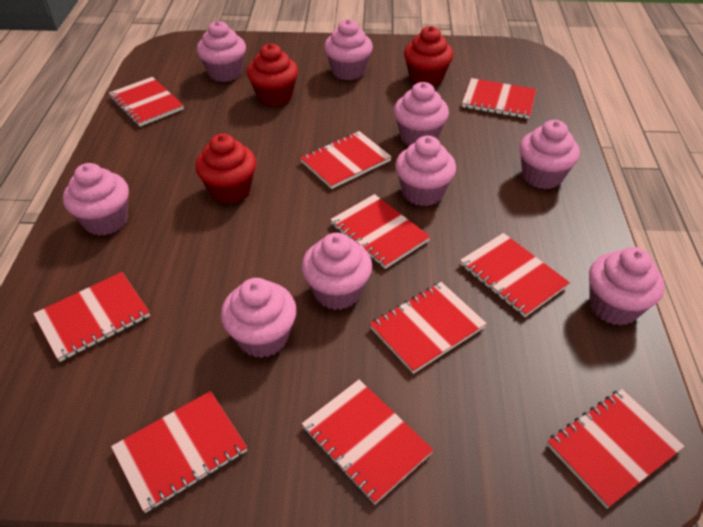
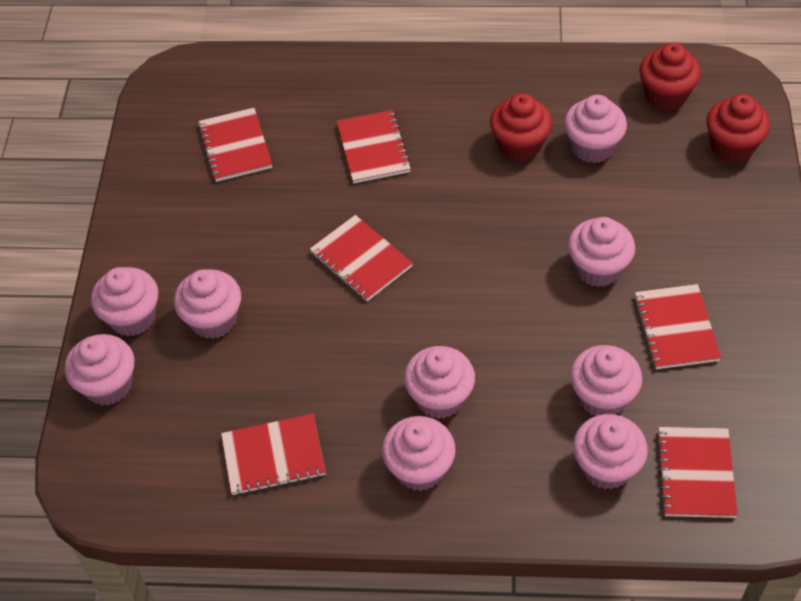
red notebook: 10 -> 6

